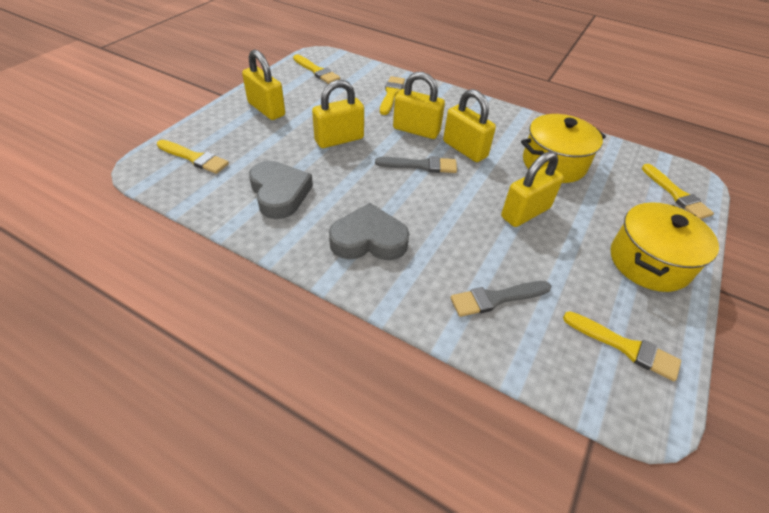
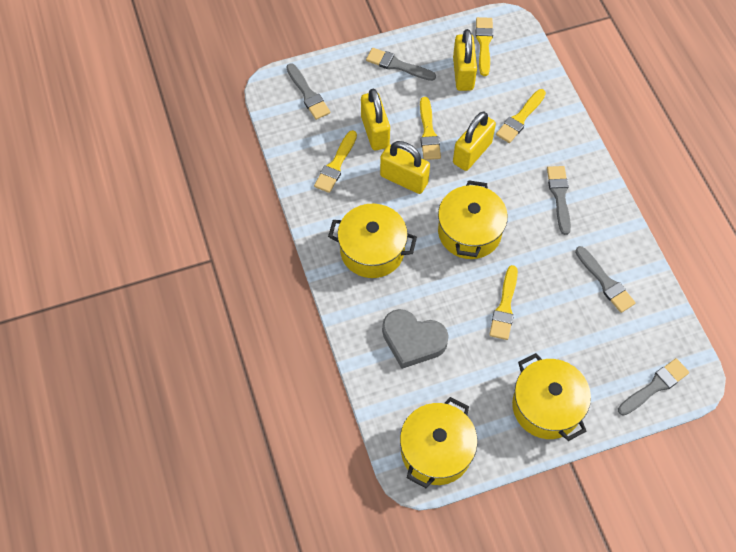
grey brush: 2 -> 5
grey heart: 2 -> 1
yellow padlock: 5 -> 4
yellow pot: 2 -> 4

